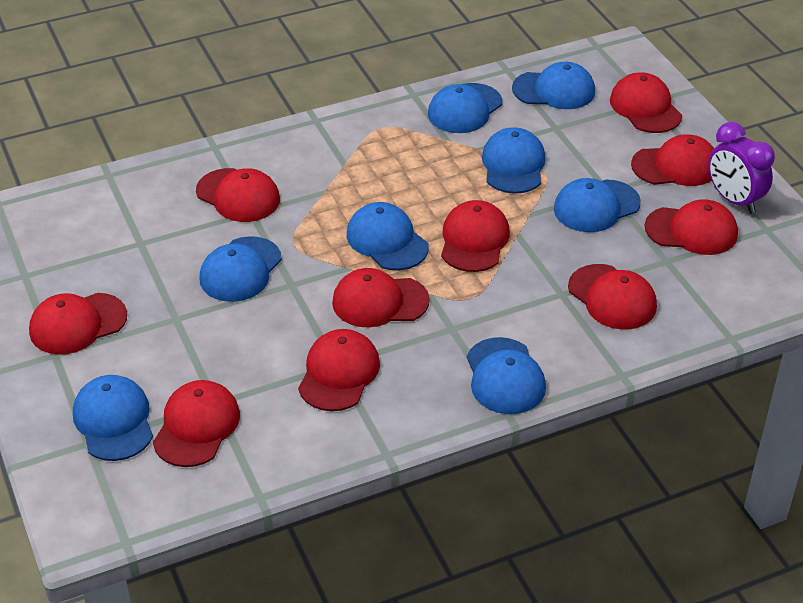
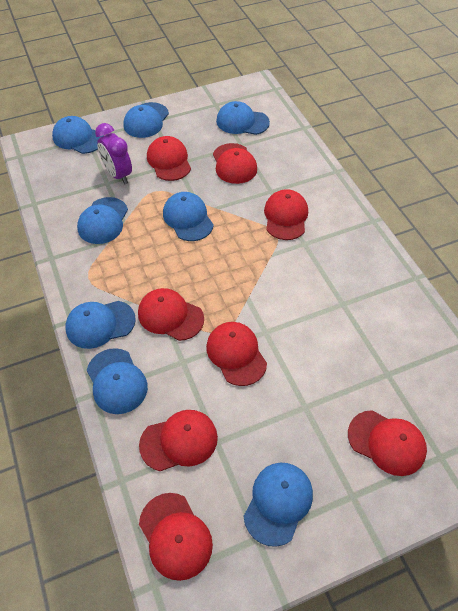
red cap: 10 -> 8

